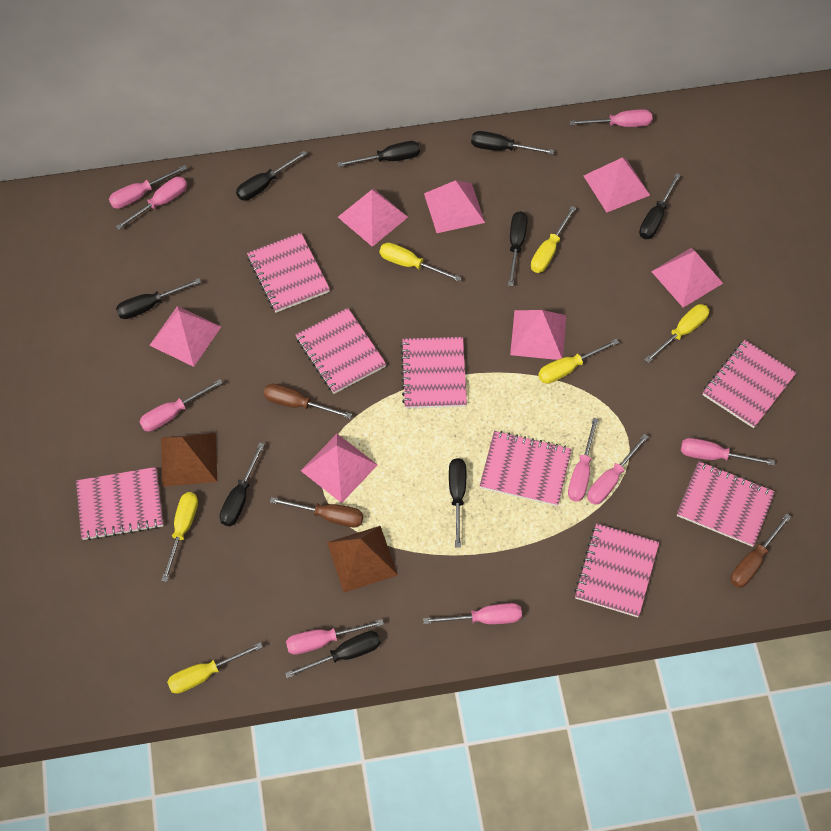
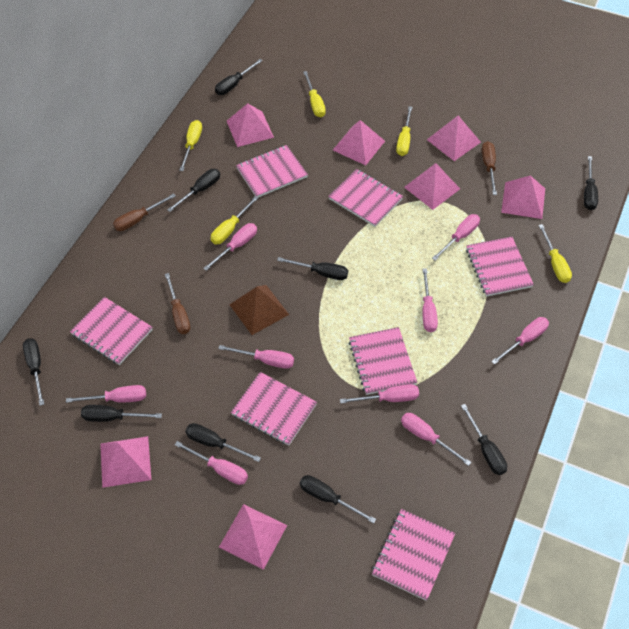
brown pyramid: 2 -> 1
pink notebook: 8 -> 7
yellow screwdriver: 6 -> 5

